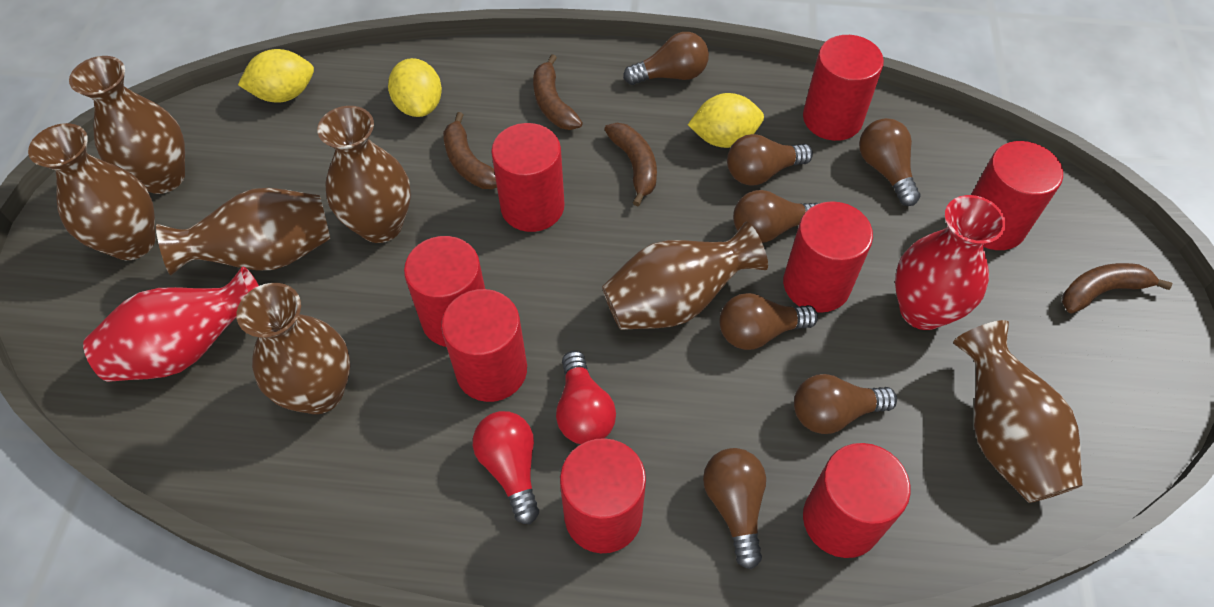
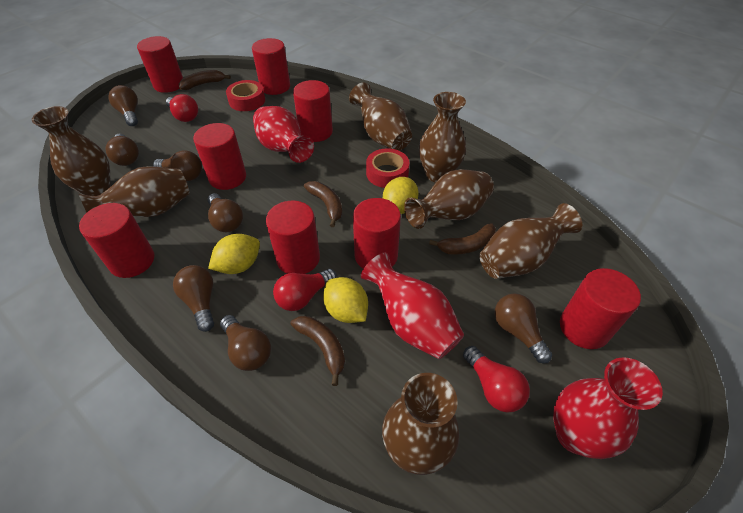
red light bulb: 2 -> 3
red tape: 0 -> 2
red vase: 2 -> 3

